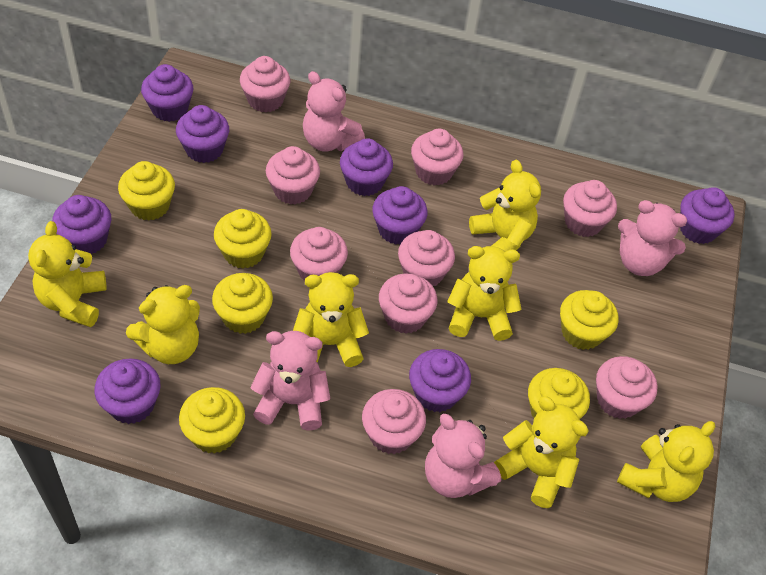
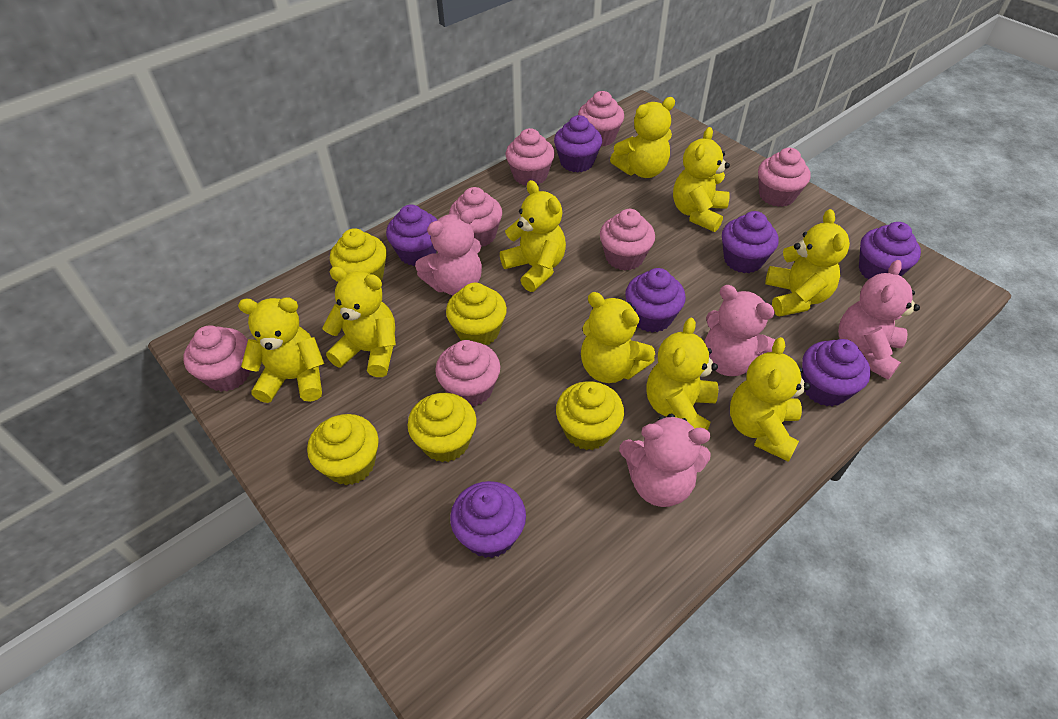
pink cupcake: 9 -> 7
purple cupcake: 8 -> 7
yellow cupcake: 6 -> 5
yellow teddy bear: 7 -> 9

